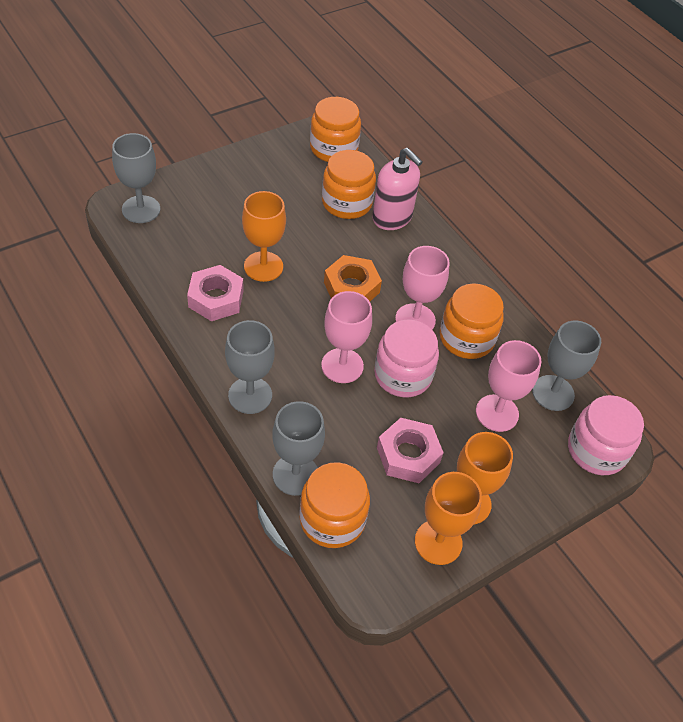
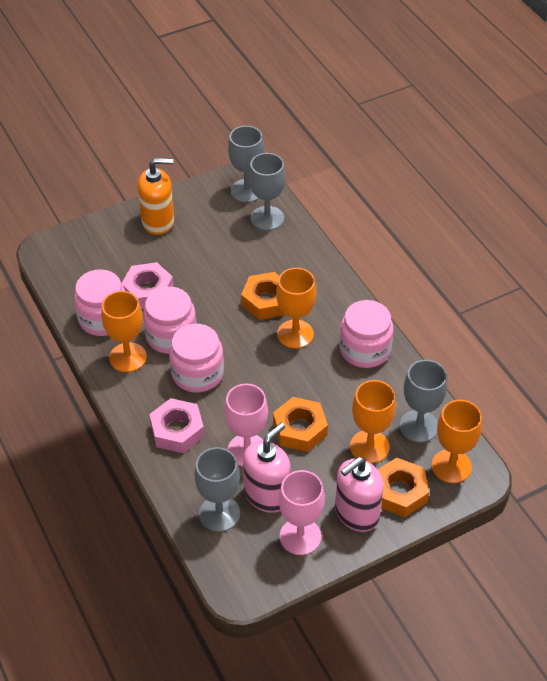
orange goblet: 3 -> 4
orange jar: 4 -> 0
orange nut: 1 -> 3
orange soap dispenser: 0 -> 1
pink goblet: 3 -> 2
pink jar: 2 -> 4
pink soap dispenser: 1 -> 2

